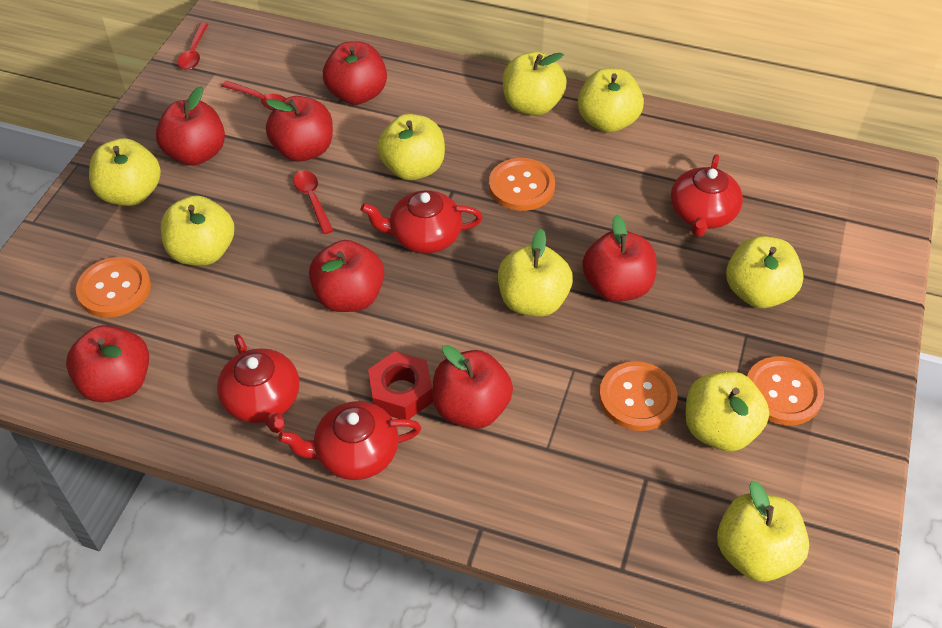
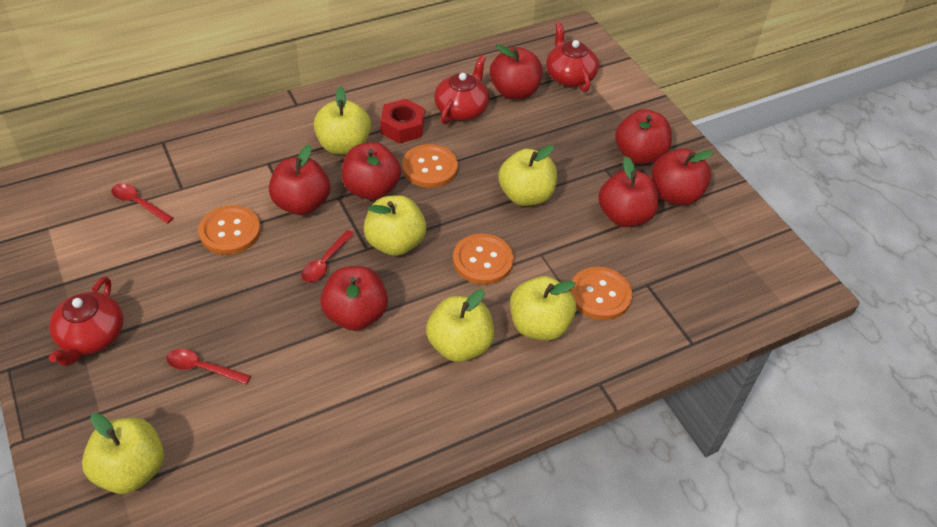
red teapot: 4 -> 3
yellow apple: 9 -> 6

